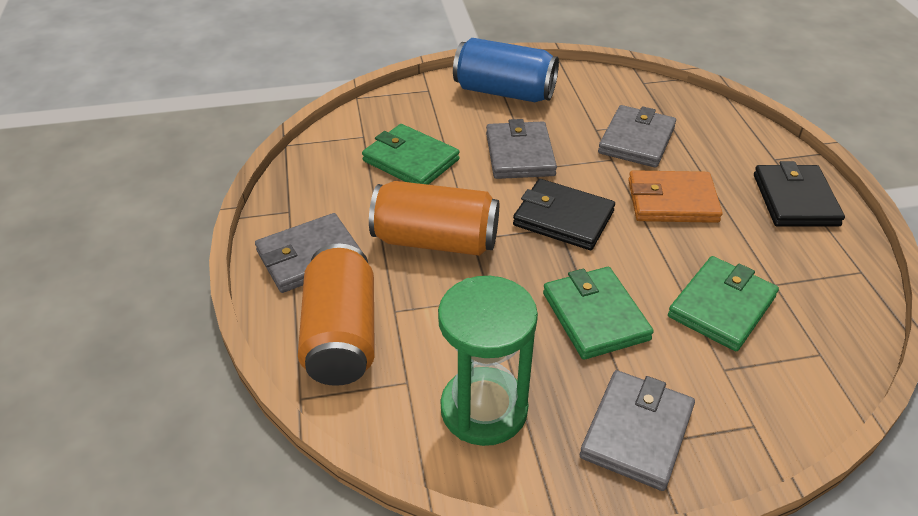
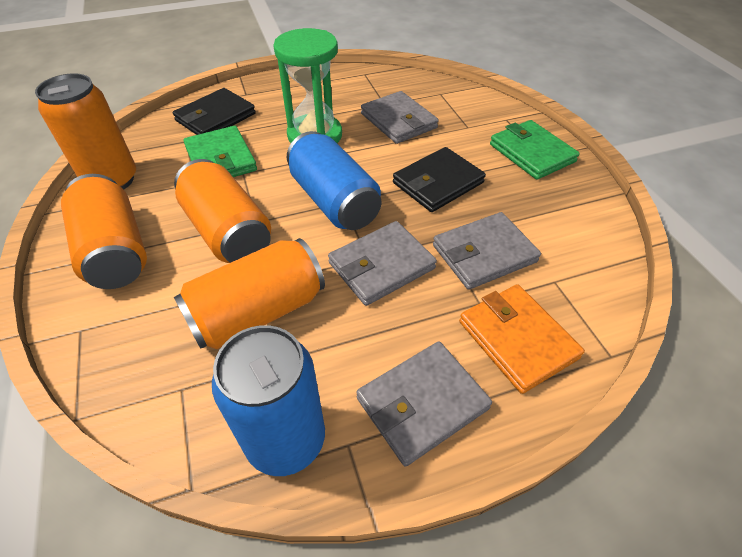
blue can: 1 -> 2
green wallet: 3 -> 2
orange can: 2 -> 4

